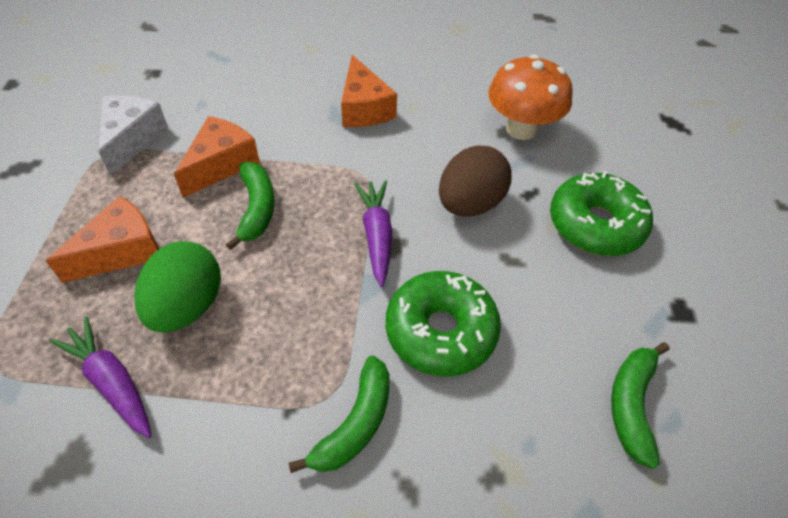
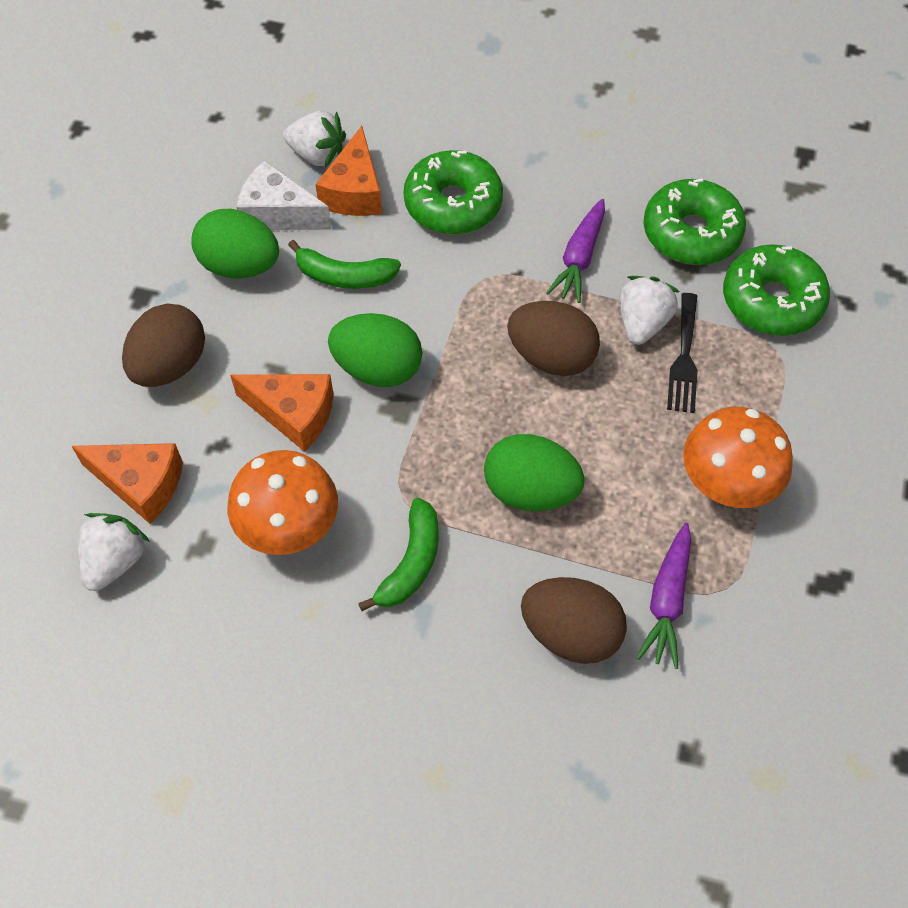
black fork: 0 -> 1
brown egg: 1 -> 3
green banana: 3 -> 2
green donut: 2 -> 3
green egg: 1 -> 3
orange mushroom: 1 -> 2
white strawberry: 0 -> 3

